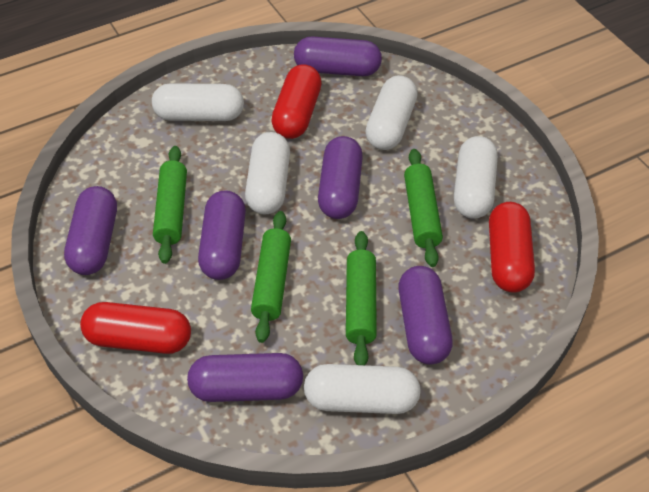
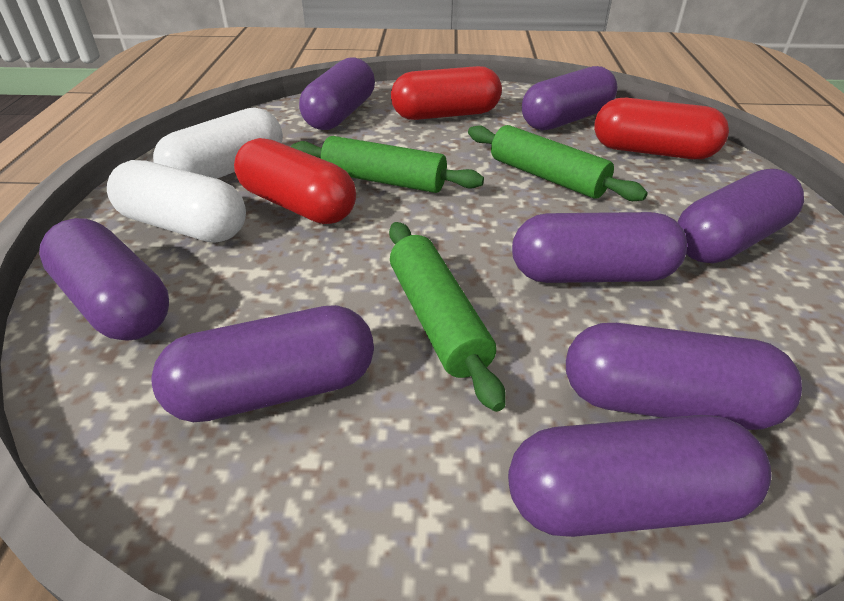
green rolling pin: 4 -> 3
purple capsule: 6 -> 8
white capsule: 5 -> 2

